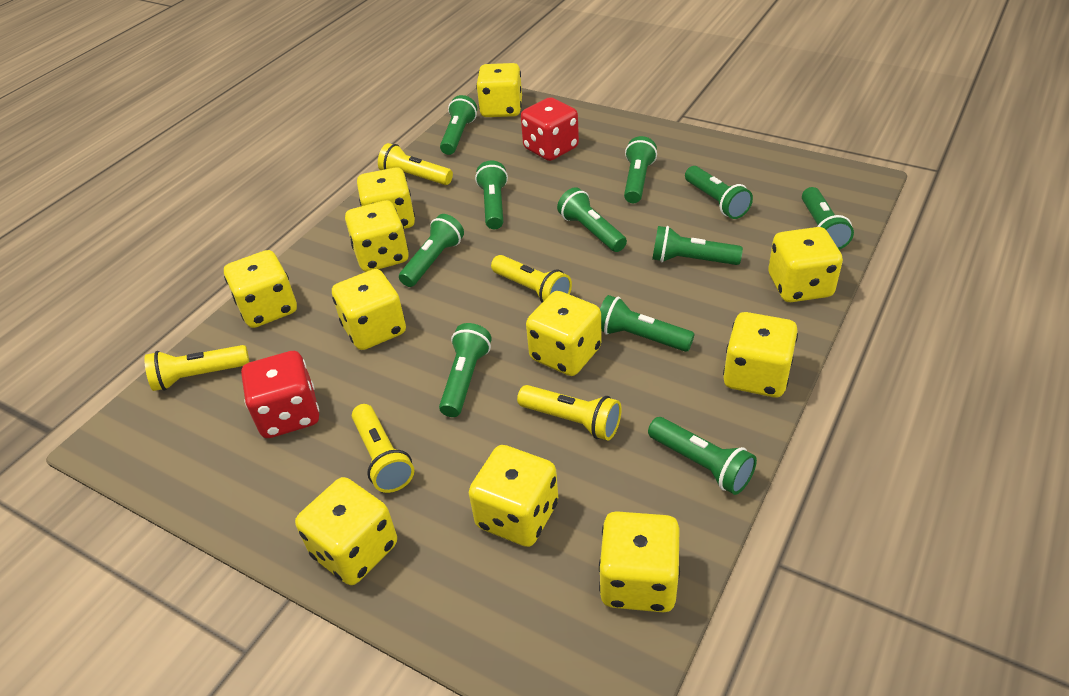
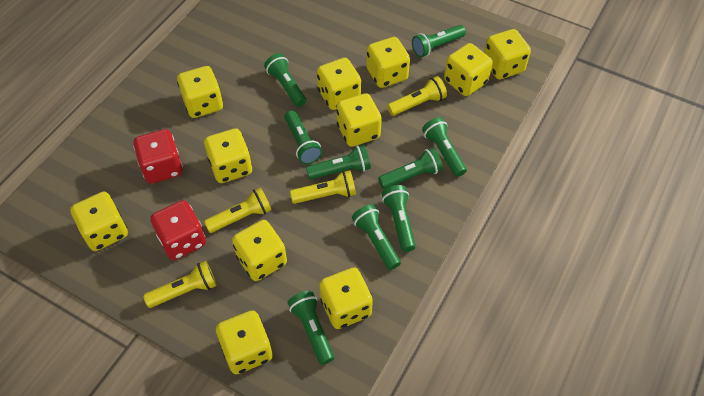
green flashlight: 11 -> 9
yellow flashlight: 5 -> 4

